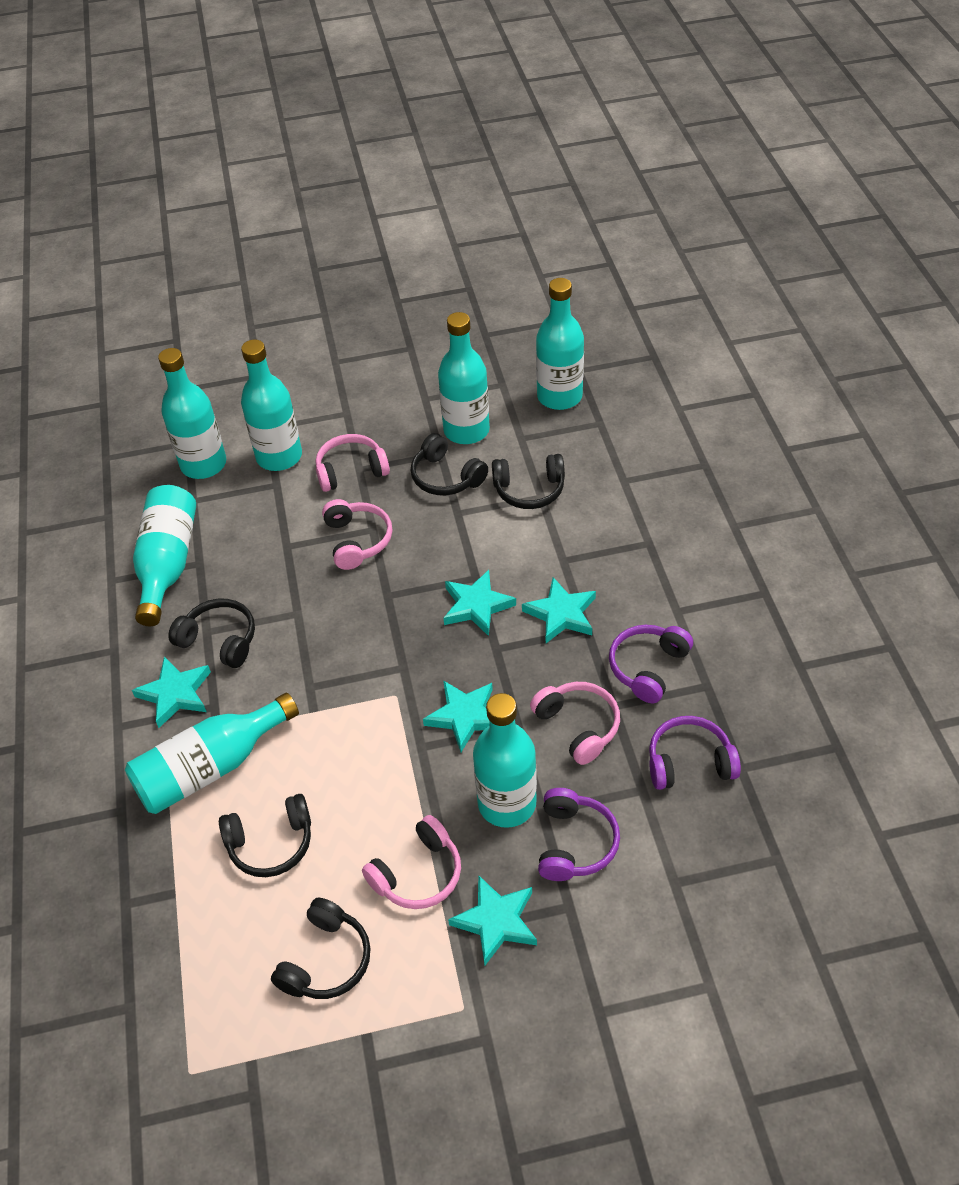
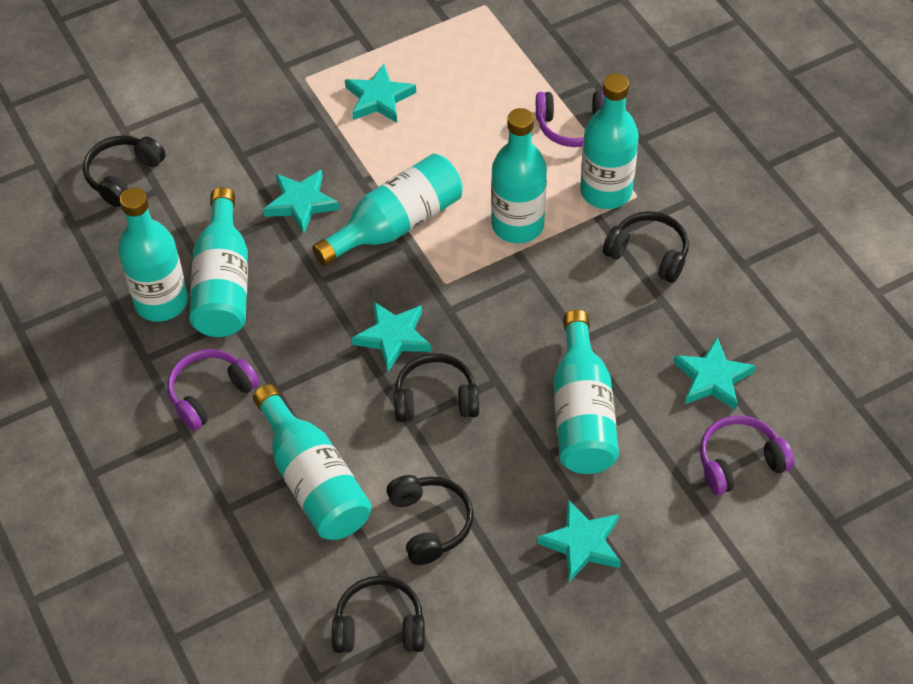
pink headphones: 4 -> 0

